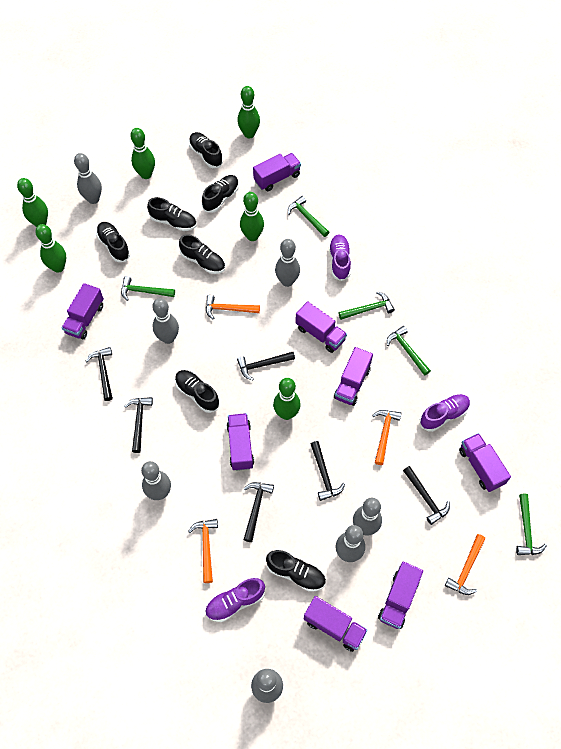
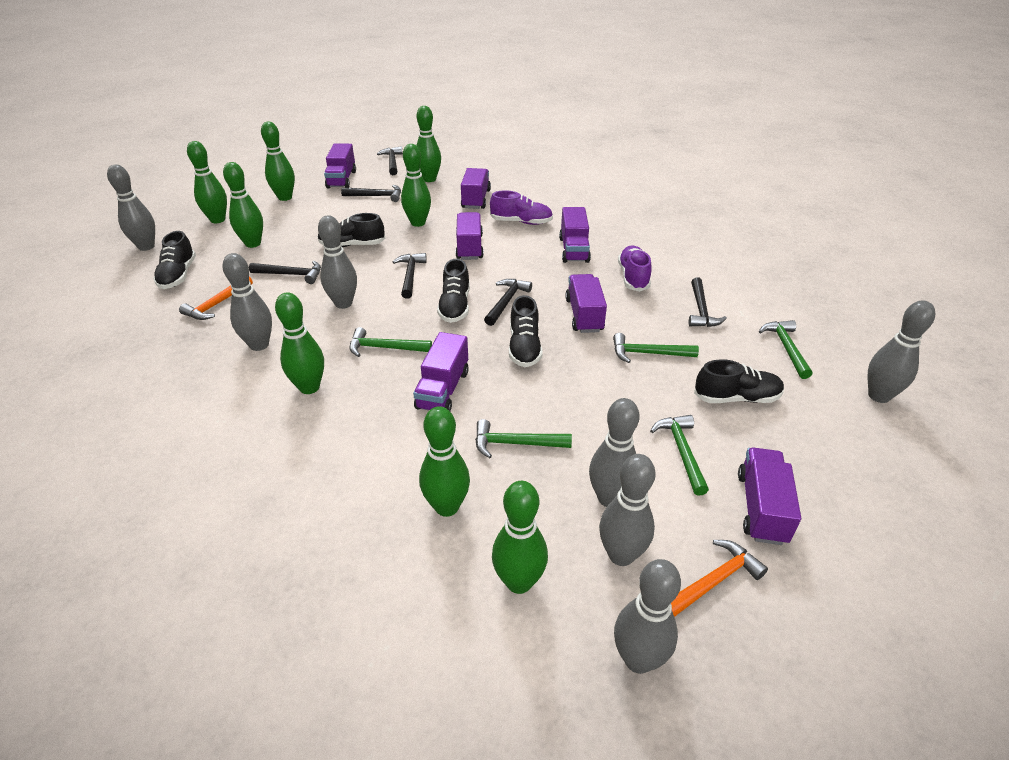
black shoe: 7 -> 5
green bowling pin: 6 -> 8
orange hammer: 4 -> 2
purple shoe: 3 -> 2
purple truck: 8 -> 7

